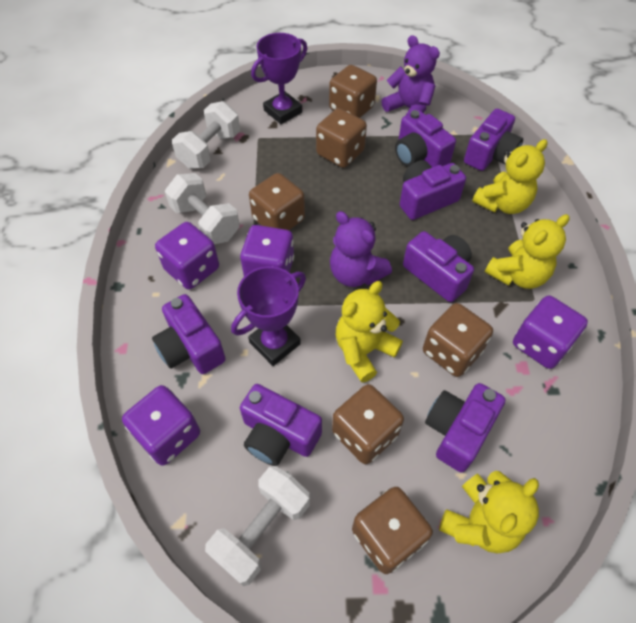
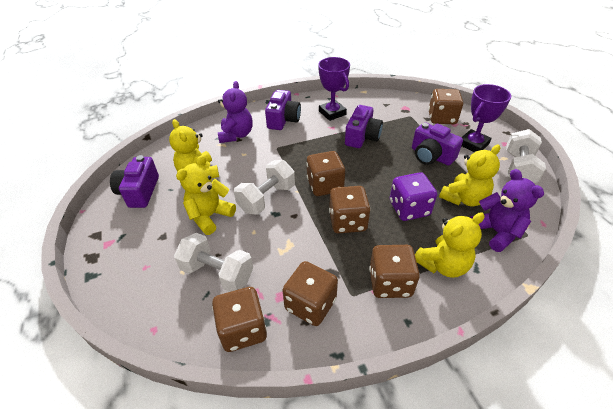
purple camera: 7 -> 4
purple dice: 4 -> 1

